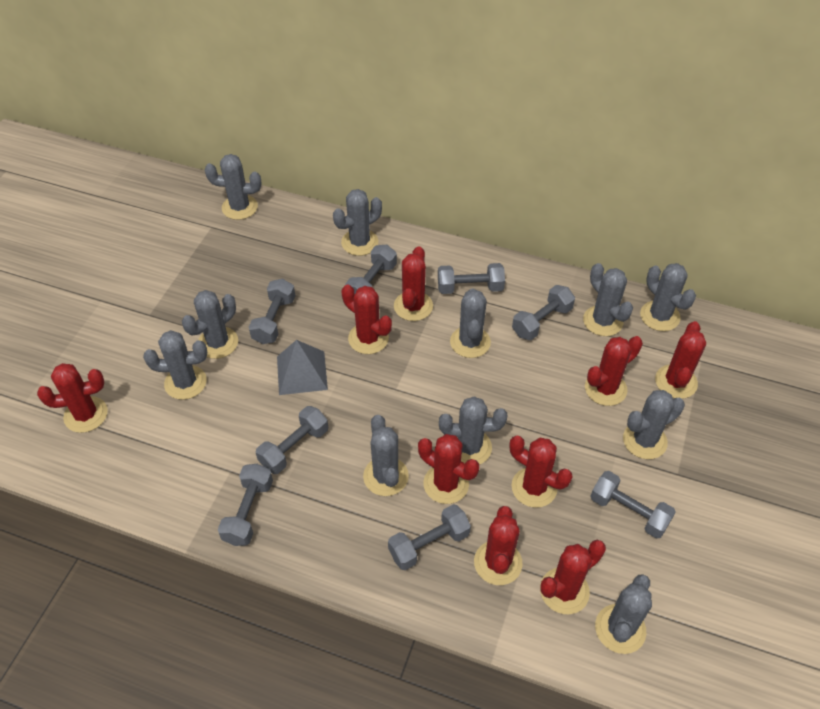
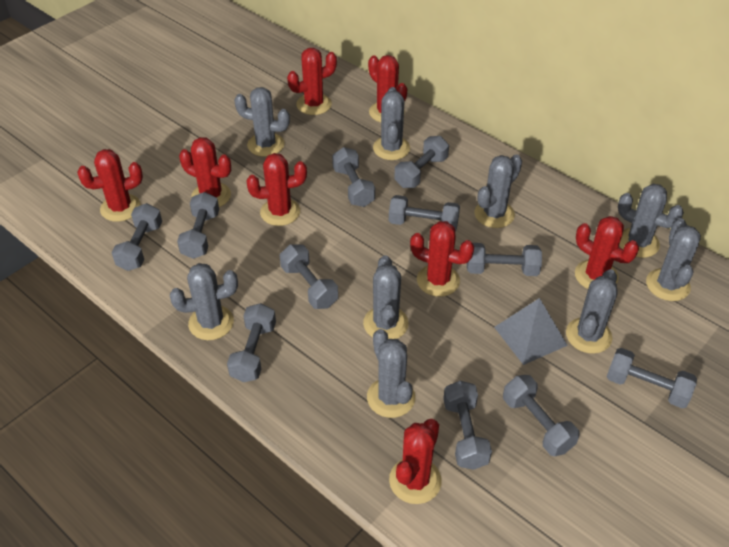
grey cactus: 11 -> 9
grey dumbbell: 8 -> 11
red cactus: 9 -> 8

